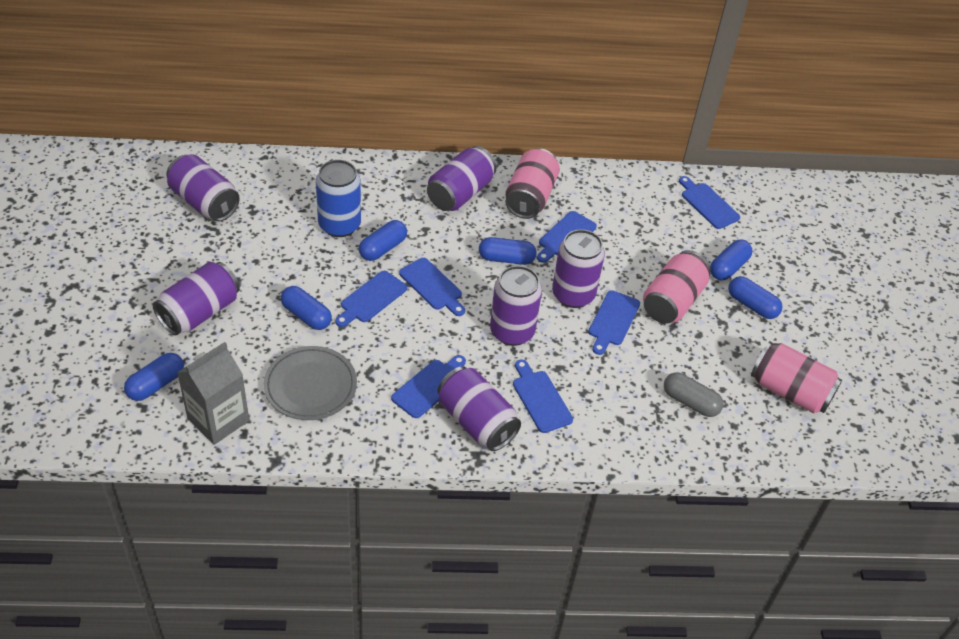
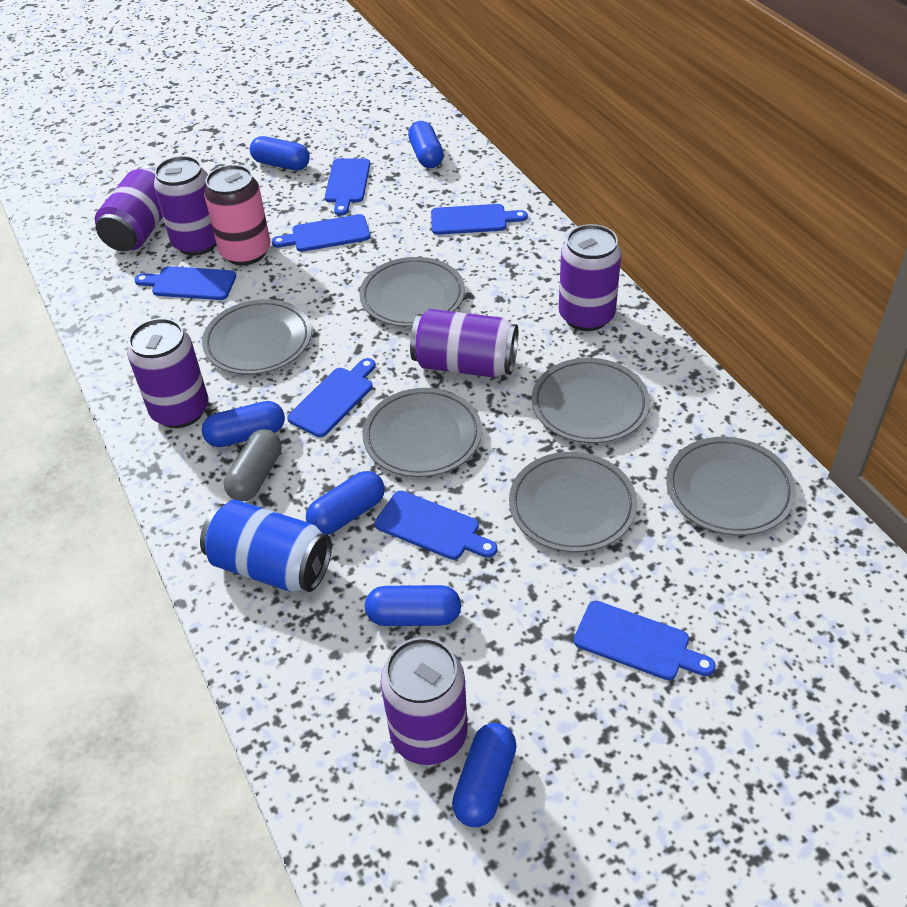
grey carton: 1 -> 0
grey plate: 1 -> 6
pink can: 3 -> 1

